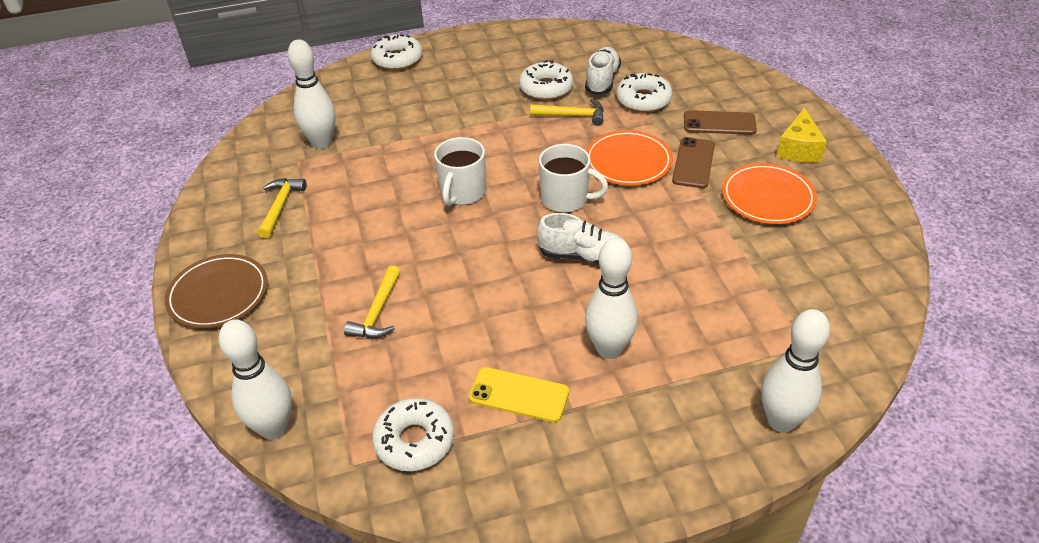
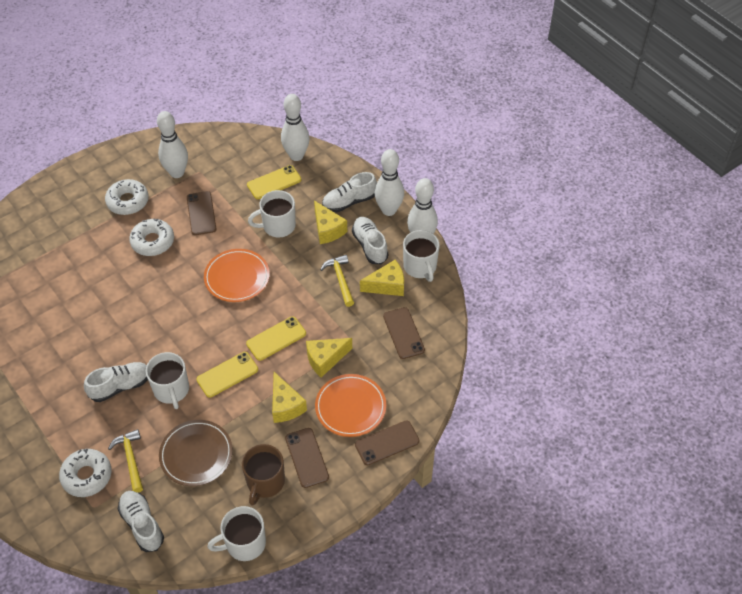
brown mug: 0 -> 1
brown phone: 2 -> 4
white donut: 4 -> 3
white mug: 2 -> 4
white shoe: 2 -> 4
yellow cheese: 1 -> 4
yellow hammer: 3 -> 2
yellow phone: 1 -> 3

